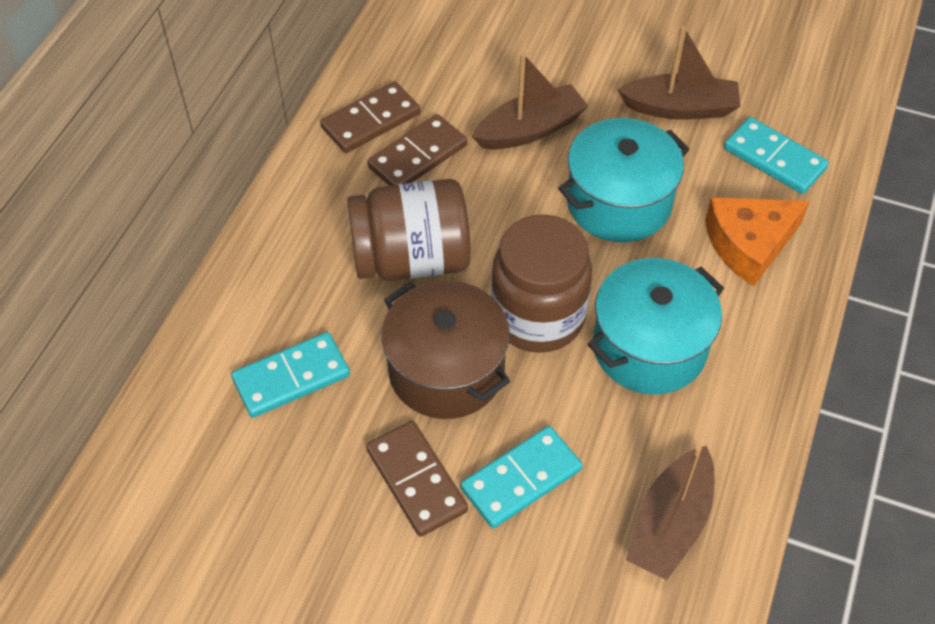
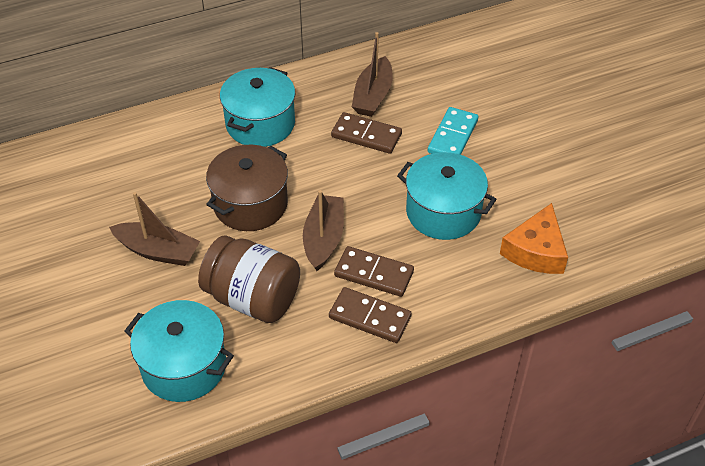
brown jar: 2 -> 1
turquoise domino: 3 -> 1
turquoise pot: 2 -> 3

